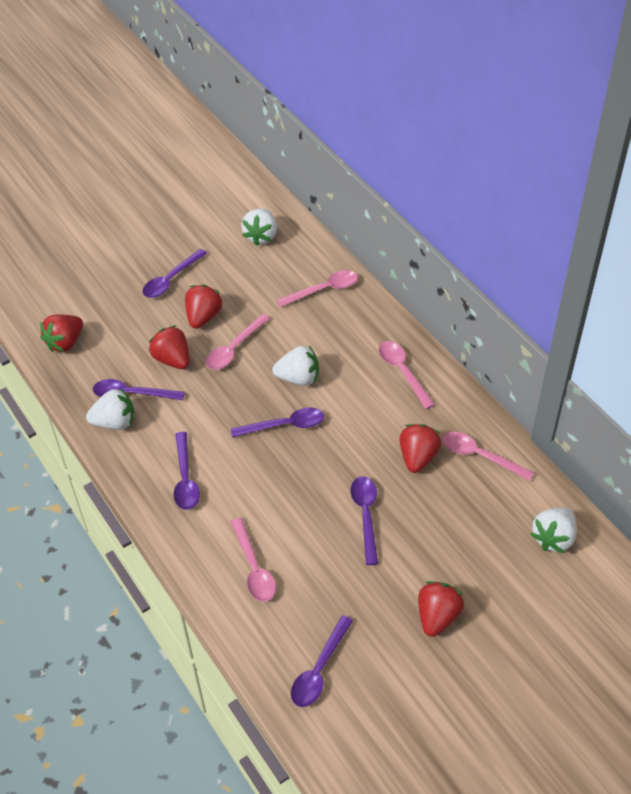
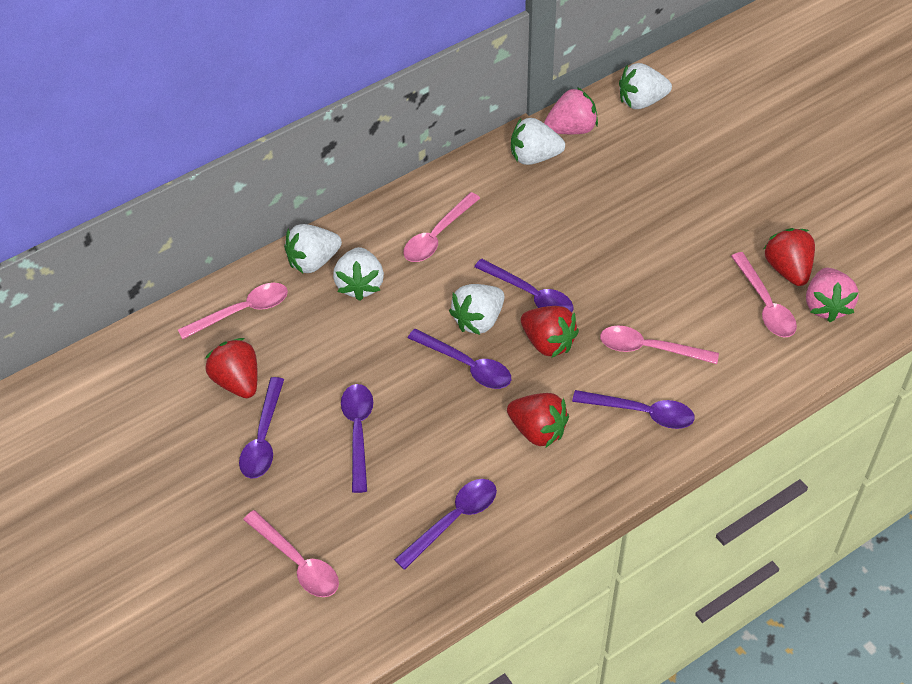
pink strawberry: 0 -> 2
red strawberry: 5 -> 4
white strawberry: 4 -> 5

